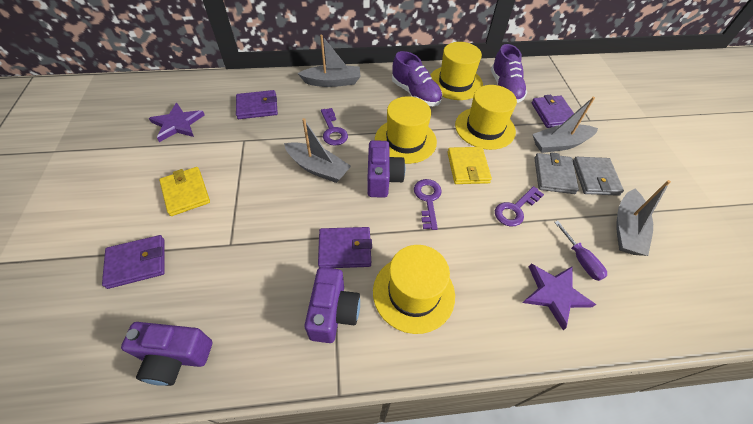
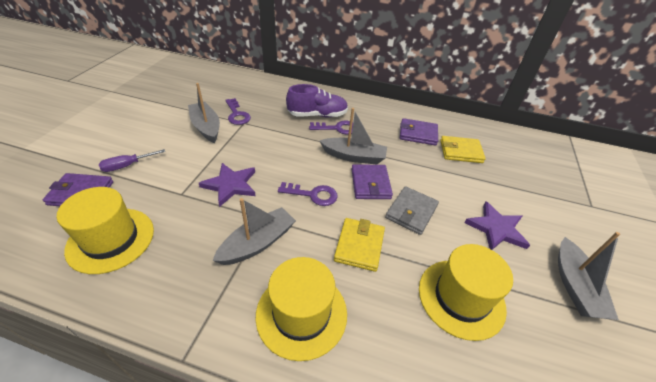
grey wallet: 2 -> 1
purple camera: 3 -> 0
purple shoe: 2 -> 1
purple wallet: 4 -> 3
yellow hat: 4 -> 3

